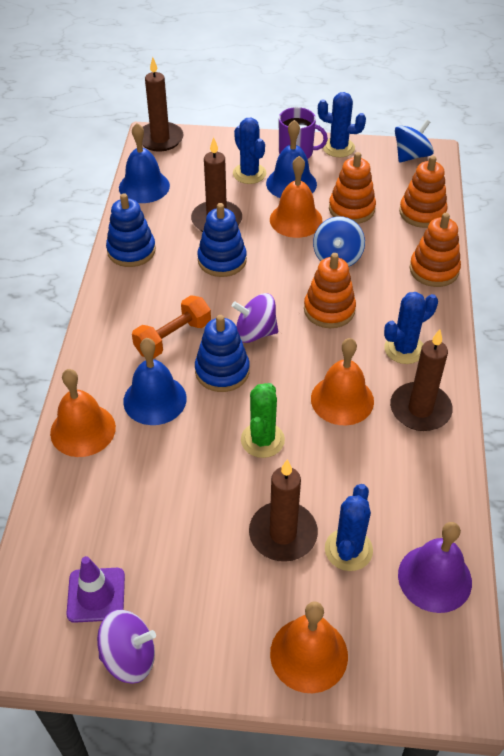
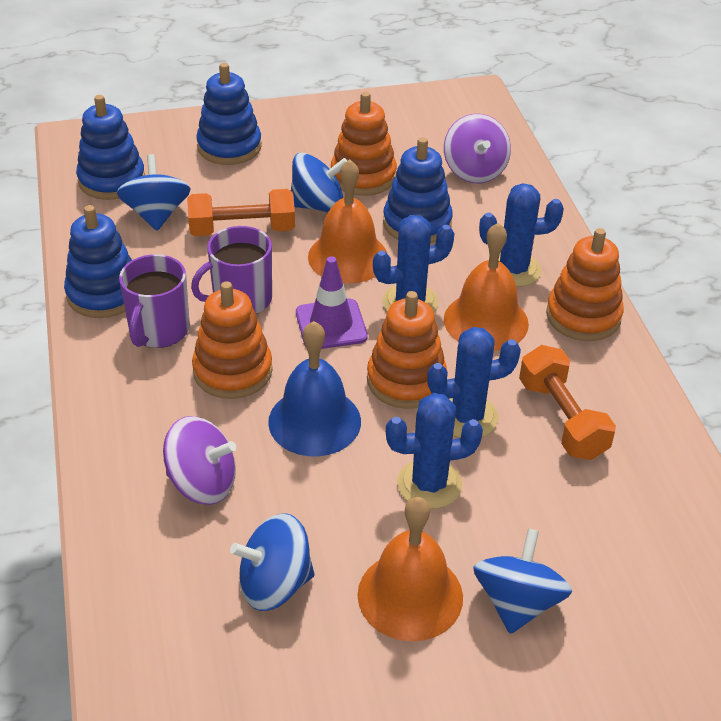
blue bell: 3 -> 1
blue spinning top: 2 -> 4
blue stacking toy: 3 -> 4
brown candle: 4 -> 0
green cactus: 1 -> 0
orange bell: 4 -> 3
orange dumbbell: 1 -> 2
purple bell: 1 -> 0
purple mug: 1 -> 2

